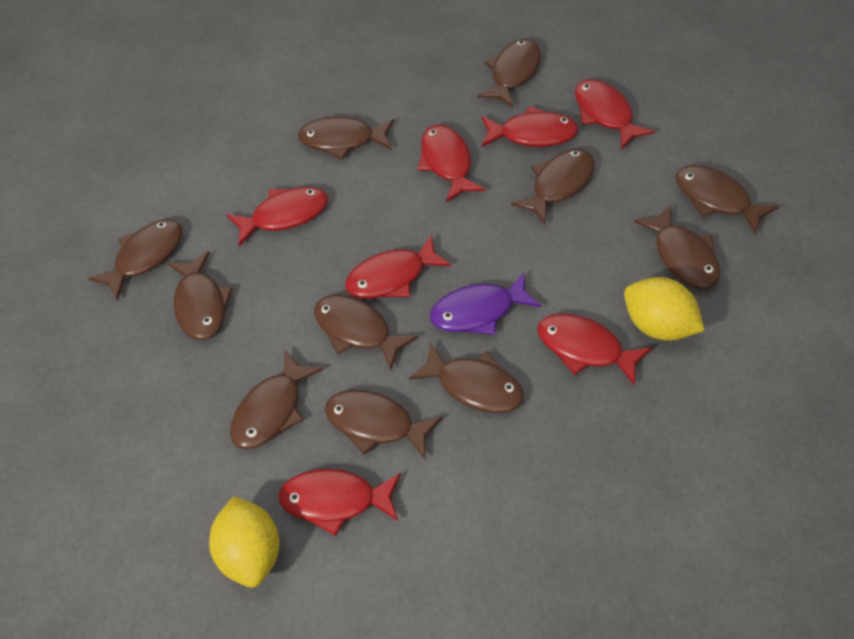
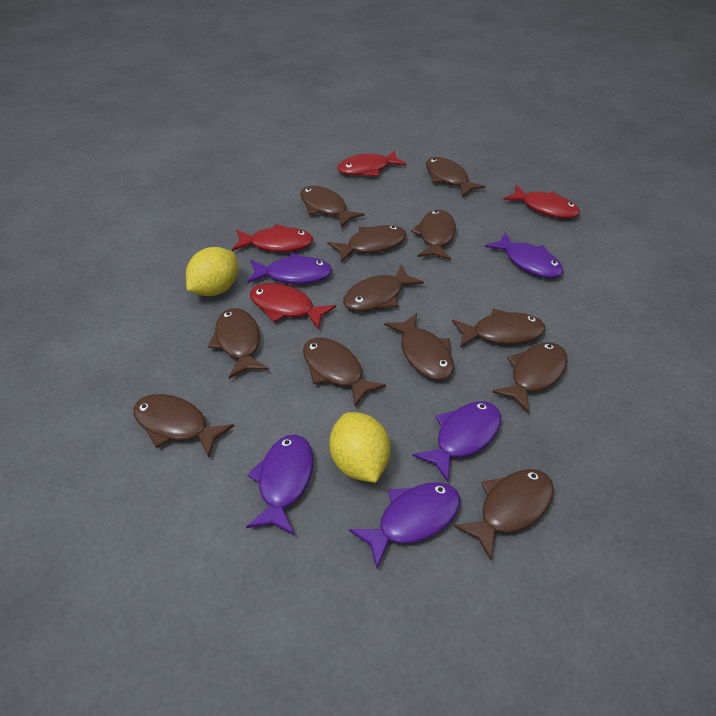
brown fish: 11 -> 12
purple fish: 1 -> 5
red fish: 7 -> 4

